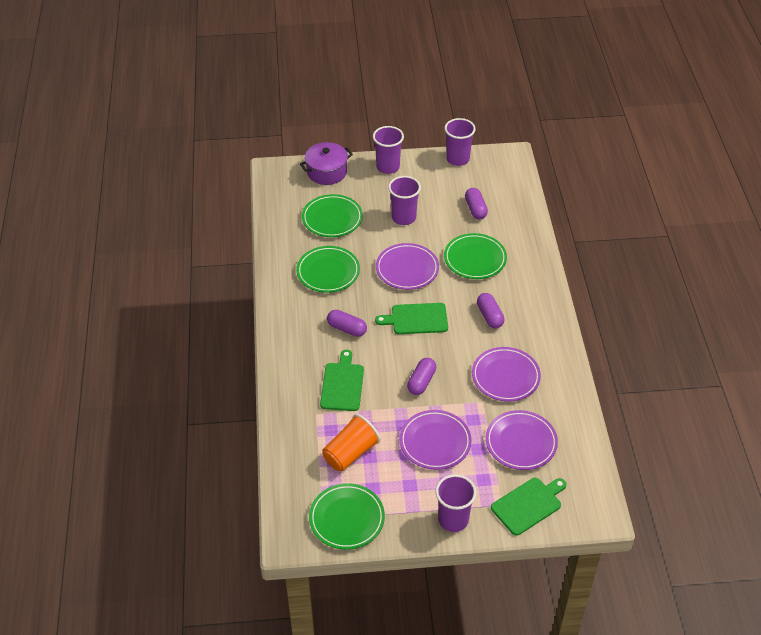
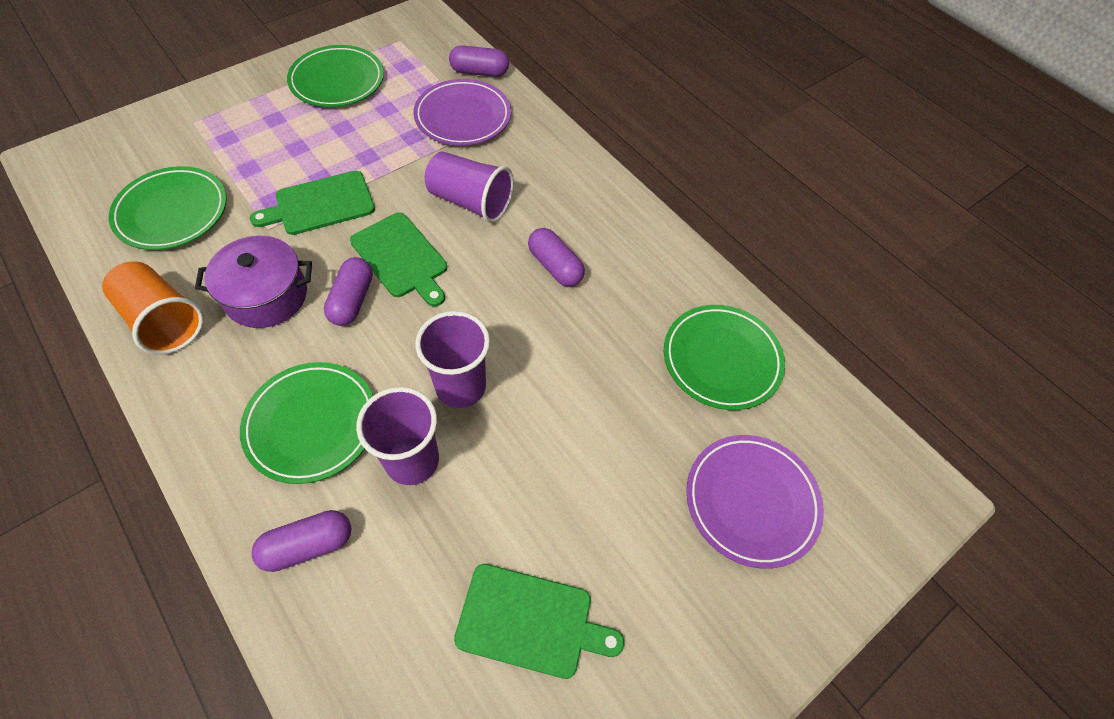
purple cup: 4 -> 3
purple plate: 4 -> 2

